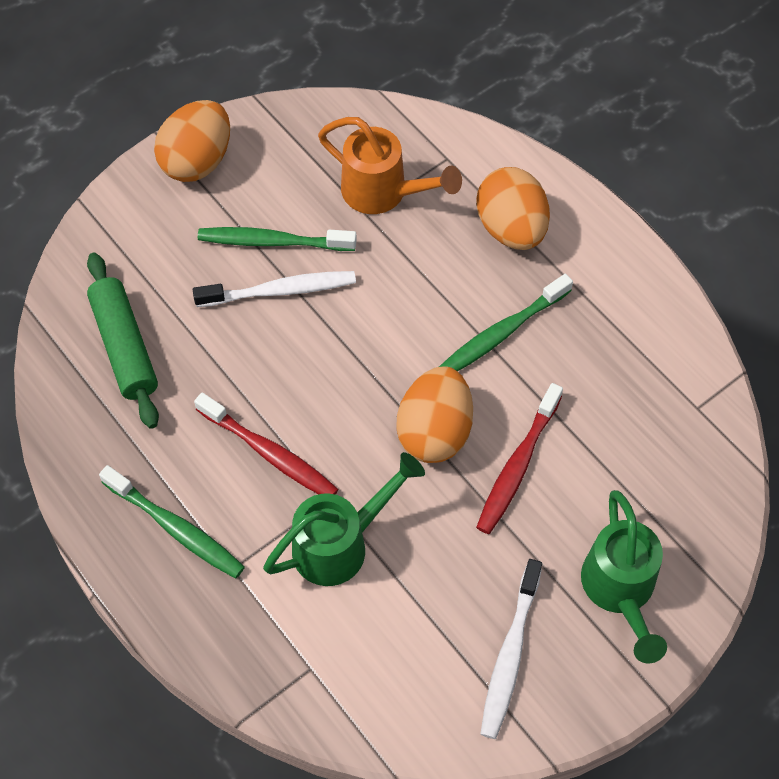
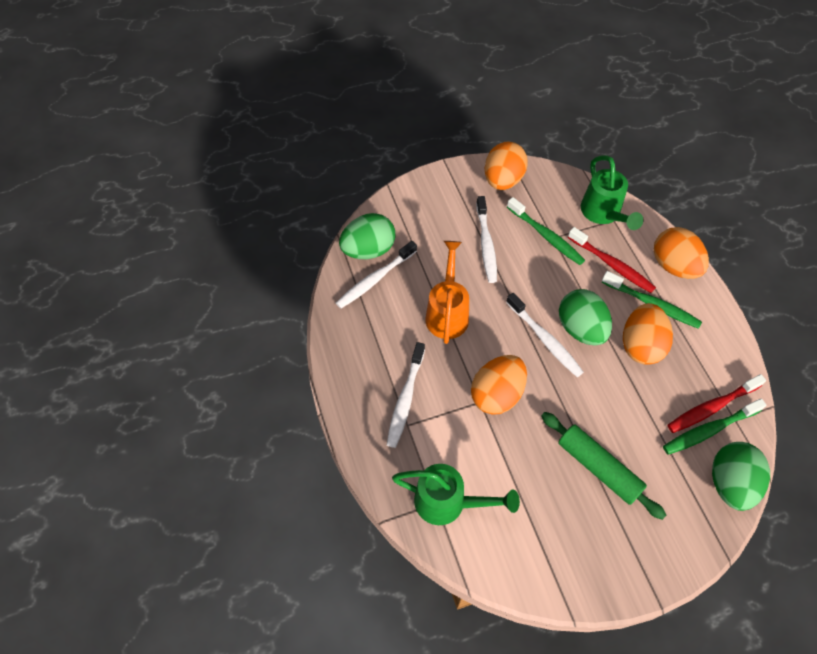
green egg: 0 -> 3
orange egg: 3 -> 4
white toothbrush: 2 -> 4

